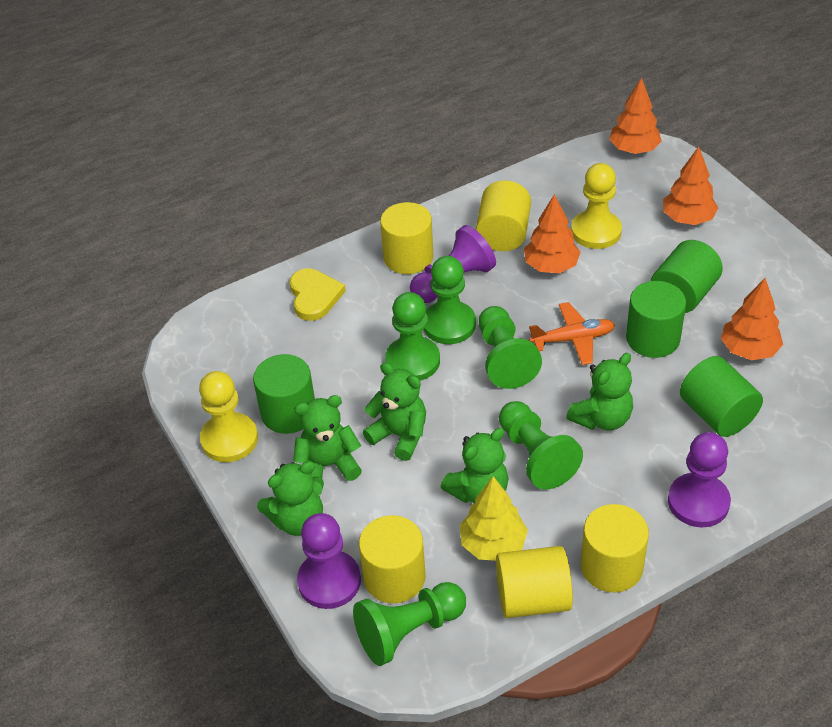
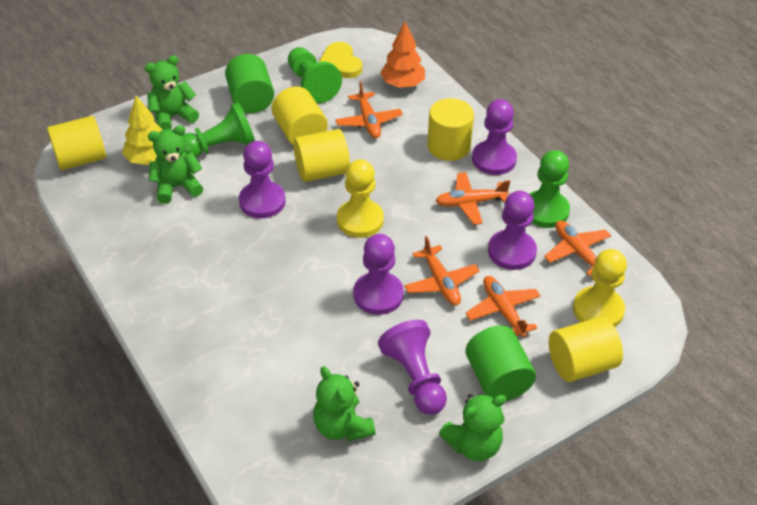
green cylinder: 4 -> 2
green pawn: 5 -> 3
green teddy bear: 5 -> 4
orange plane: 1 -> 5
orange tree: 4 -> 1
purple pawn: 3 -> 5

